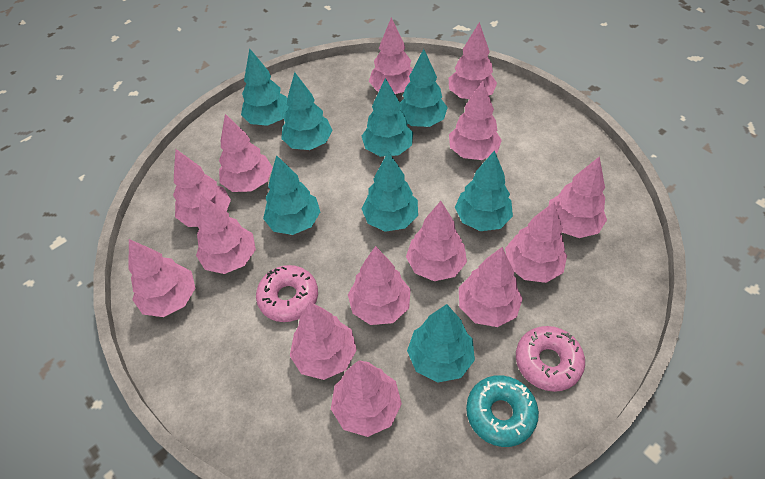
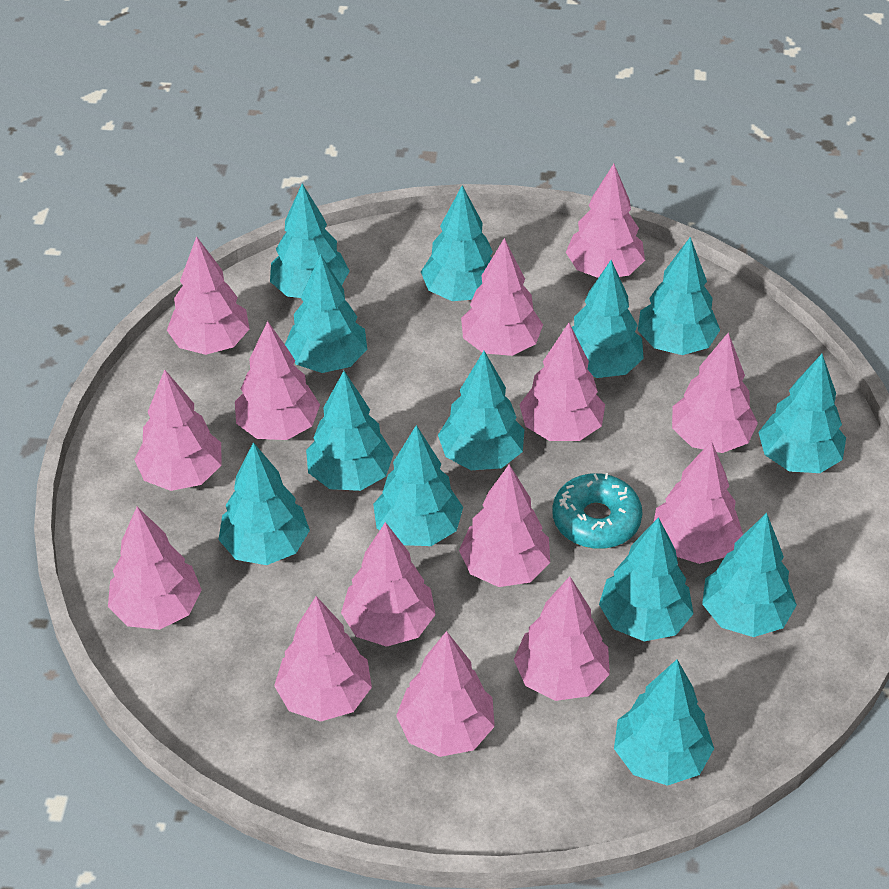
pink donut: 2 -> 0
turquoise tree: 8 -> 13

